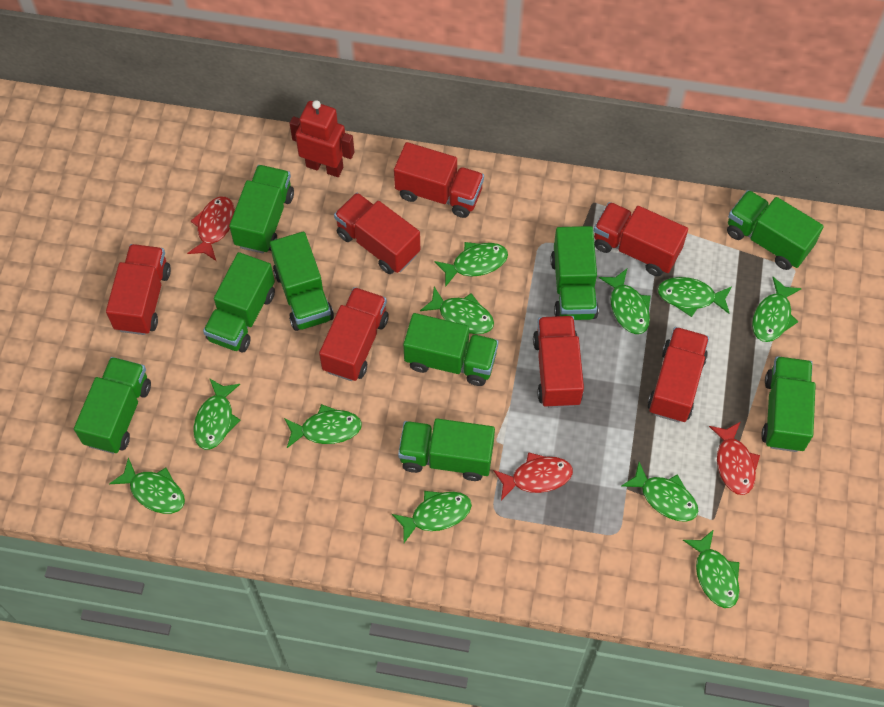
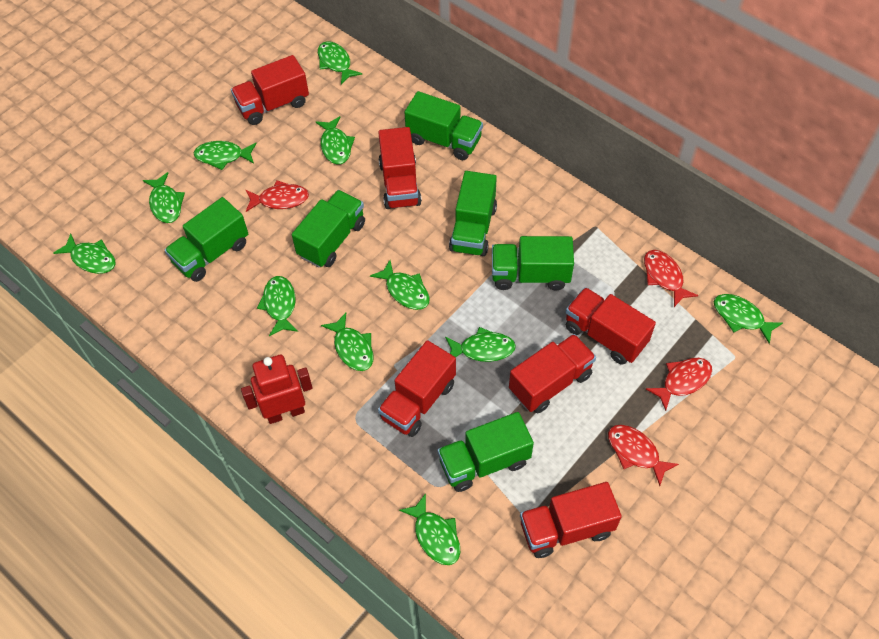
green truck: 9 -> 6
red fish: 3 -> 4
red truck: 7 -> 6

